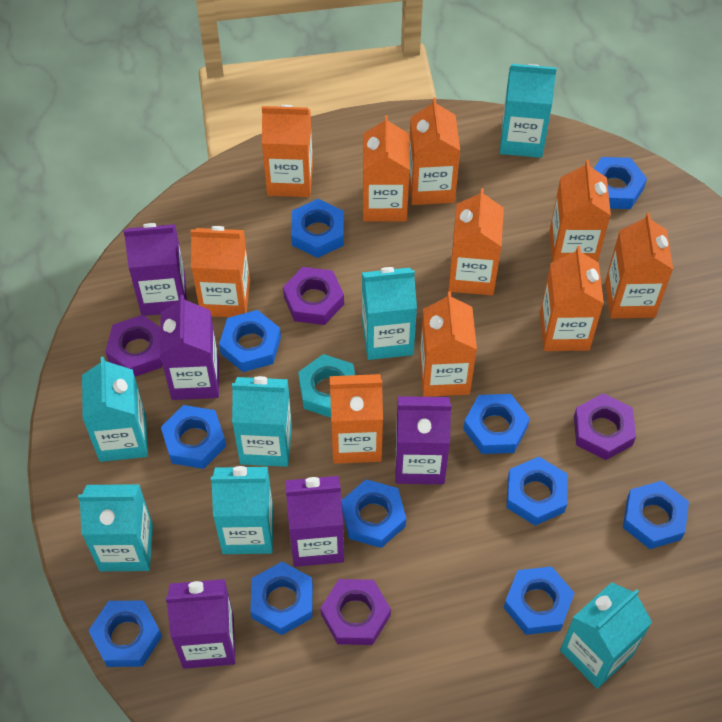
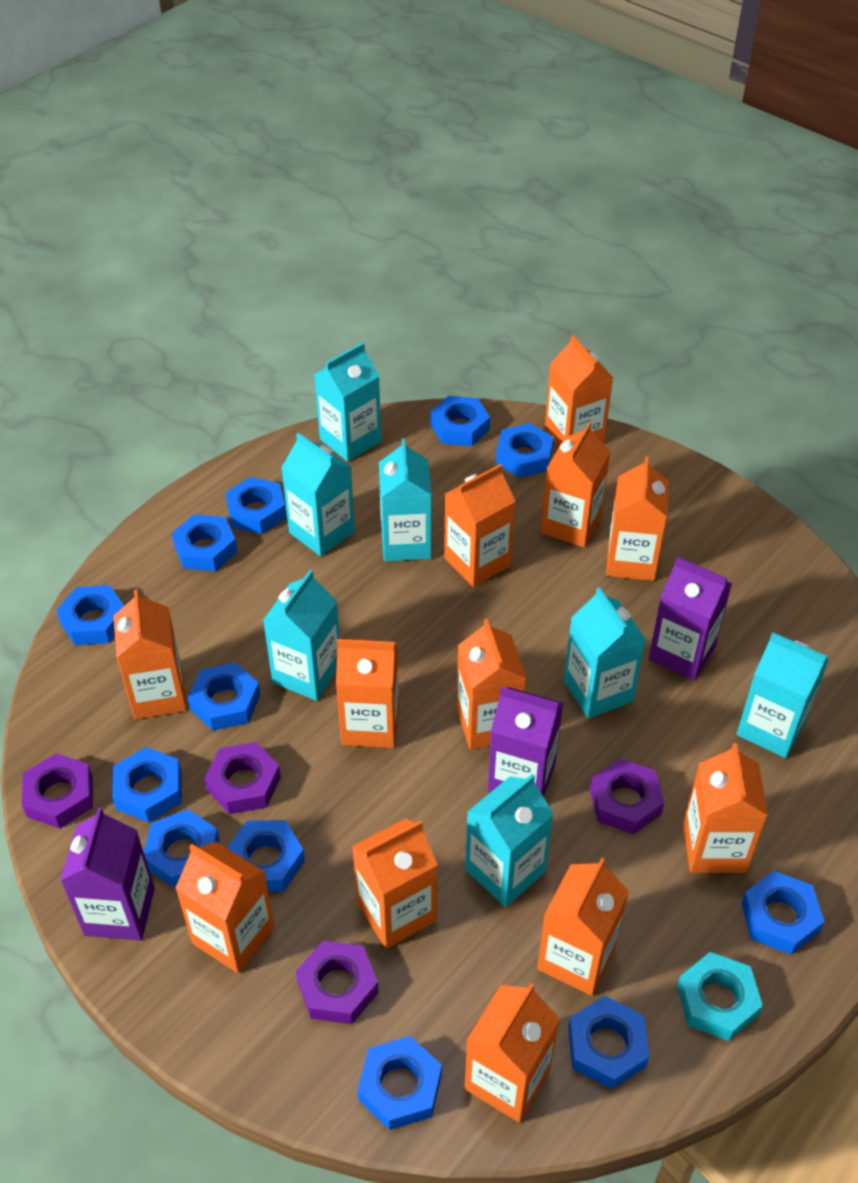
blue nut: 11 -> 12
orange carton: 10 -> 12
purple carton: 5 -> 3

